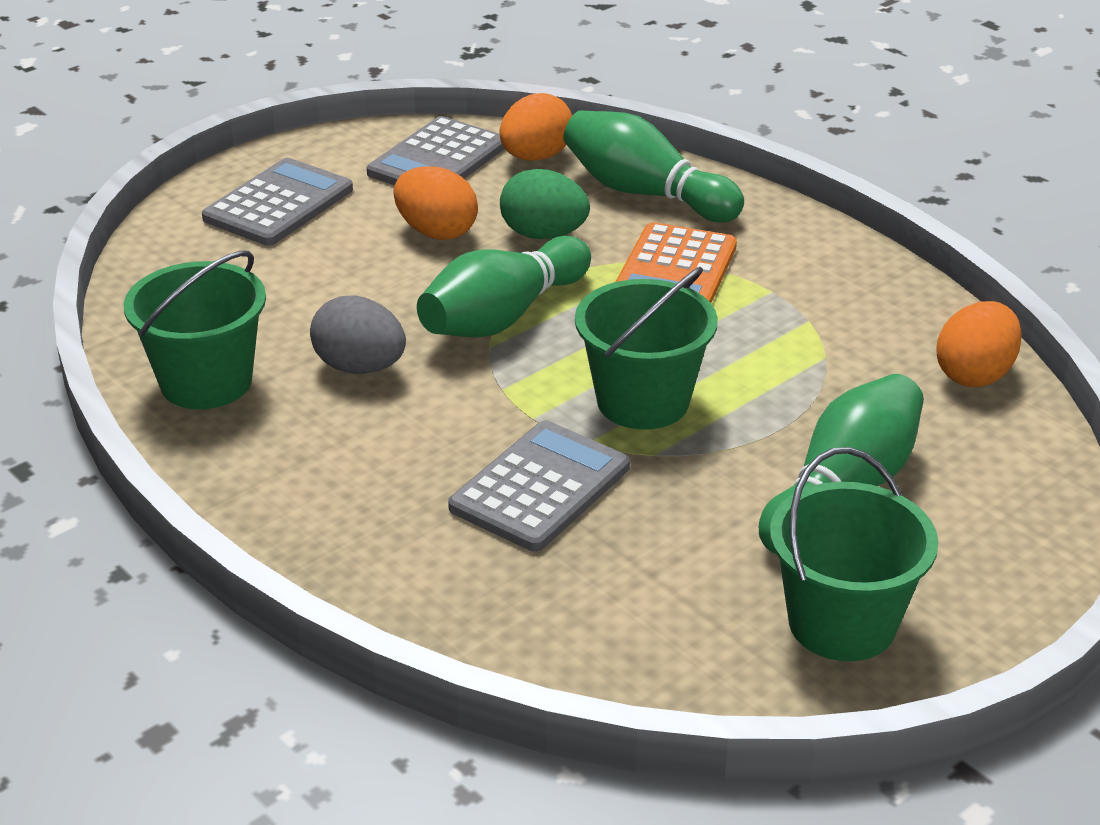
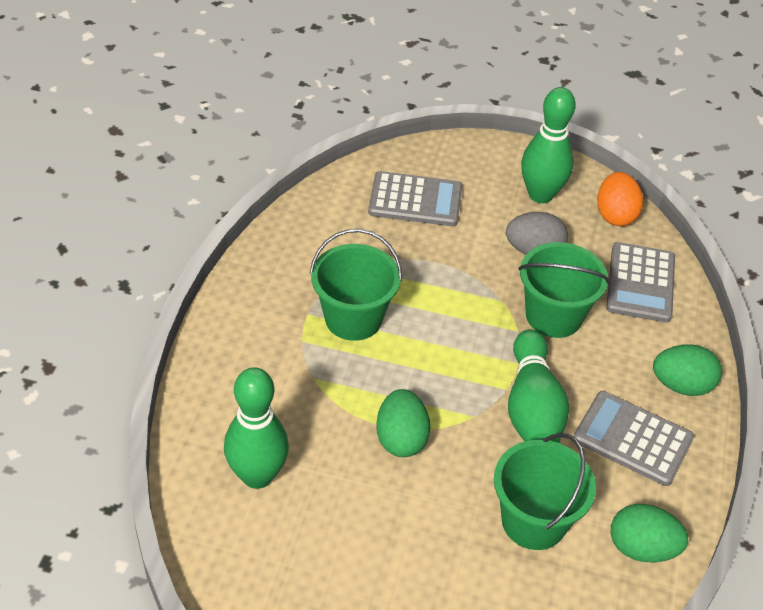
green egg: 1 -> 3
orange calculator: 1 -> 0
orange egg: 3 -> 1

